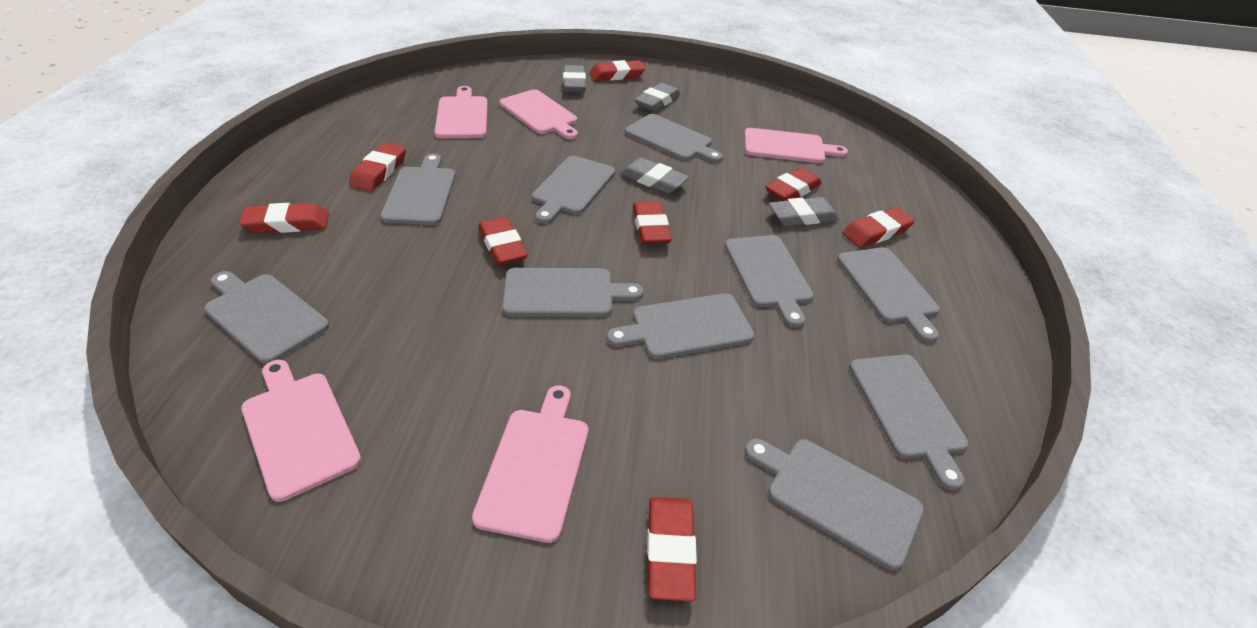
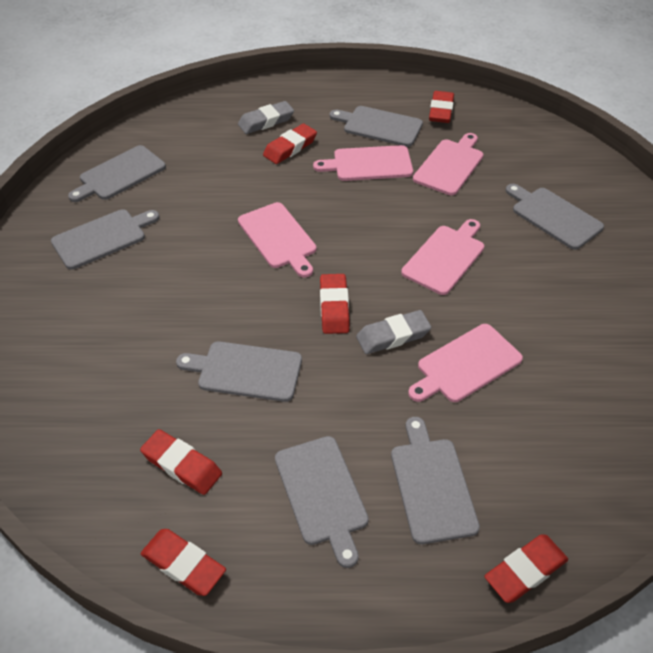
grey cutting board: 10 -> 7
grey eraser: 4 -> 2
red eraser: 8 -> 6

